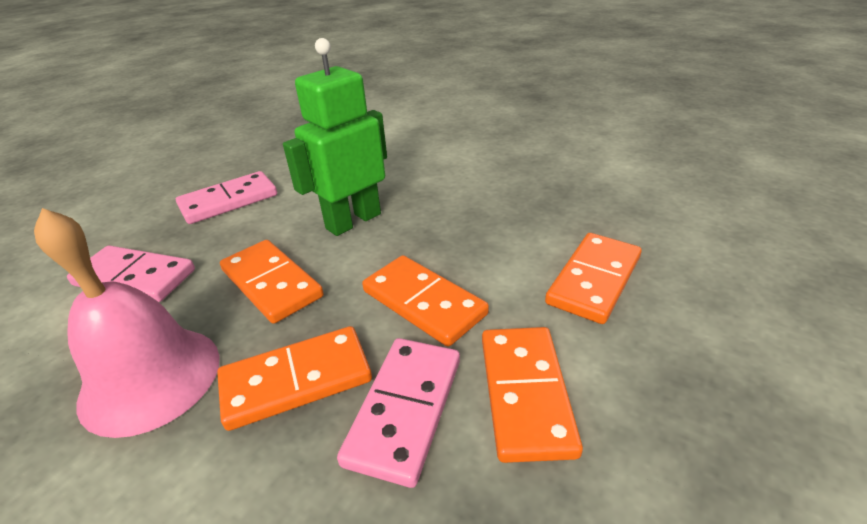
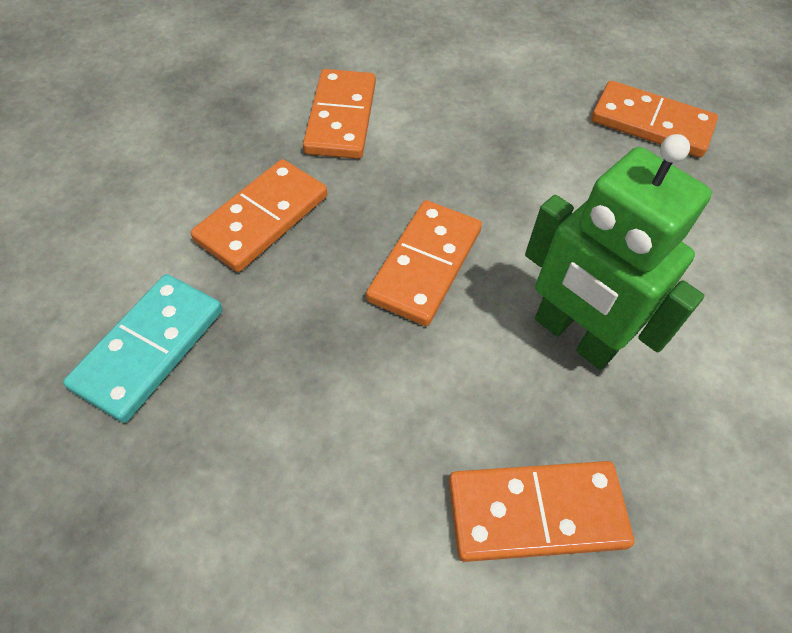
pink bell: 1 -> 0
pink domino: 3 -> 0
turquoise domino: 0 -> 1

